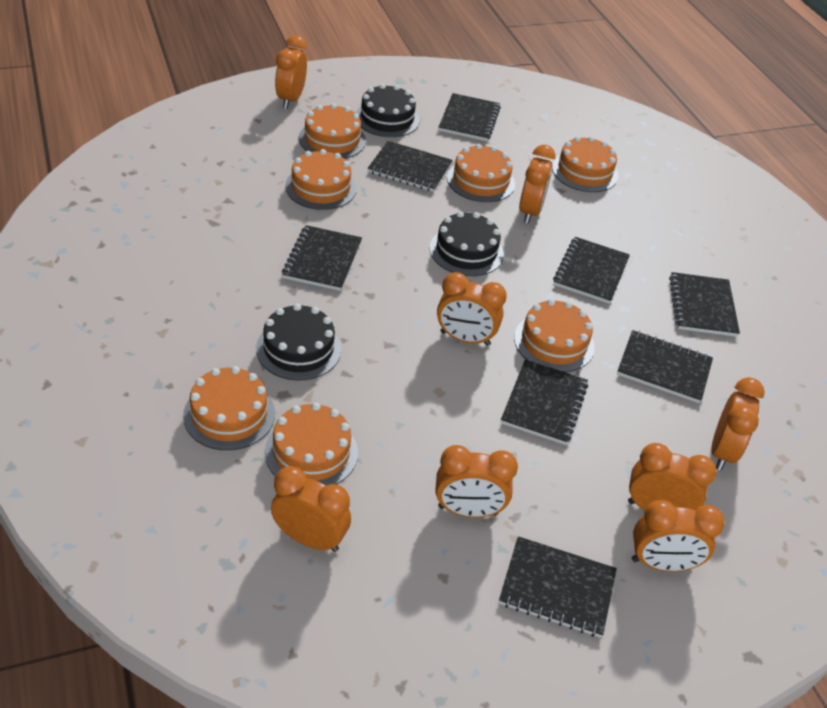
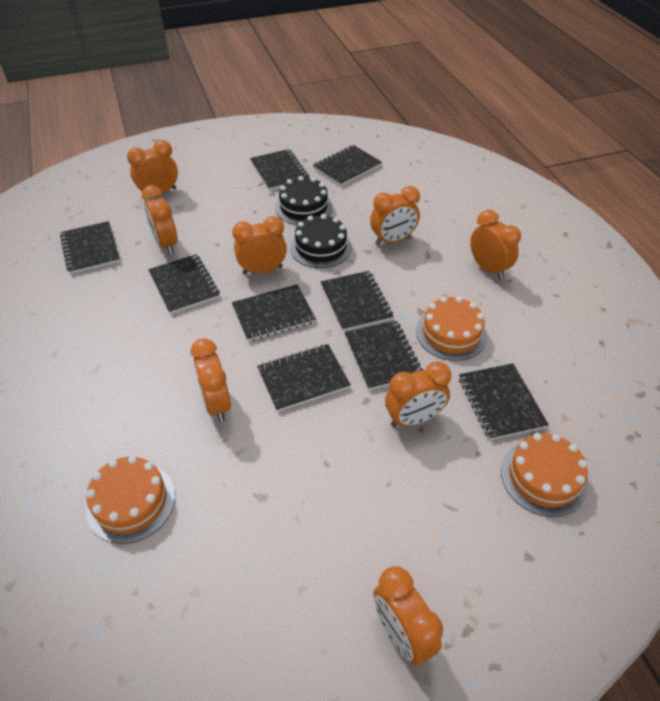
black cake: 3 -> 2
black notebook: 8 -> 9
orange cake: 7 -> 3

